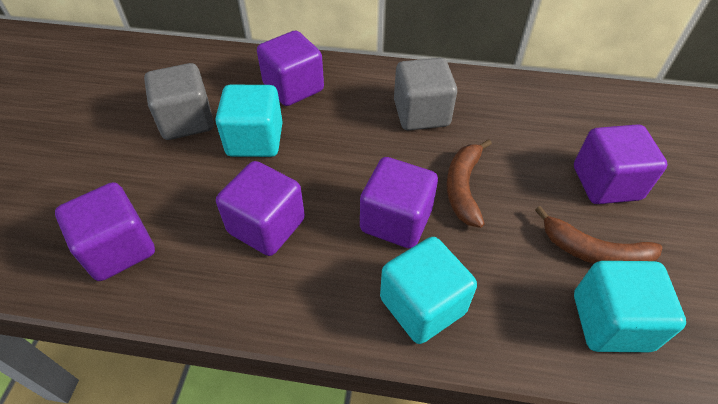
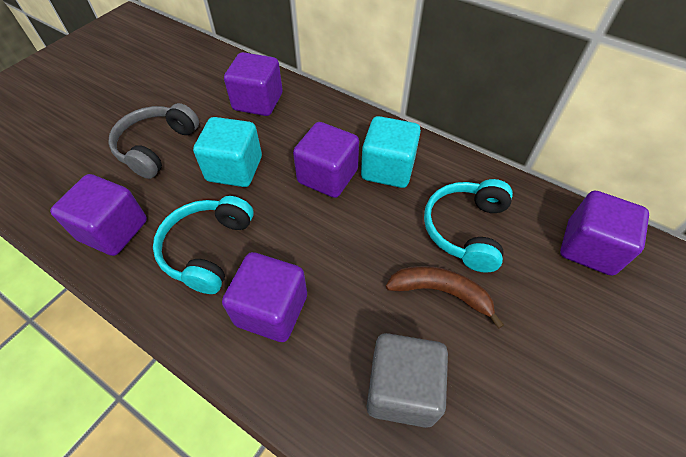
brown banana: 2 -> 1
grey cube: 2 -> 1
grey headphones: 0 -> 1
turquoise cube: 3 -> 2
turquoise headphones: 0 -> 2

